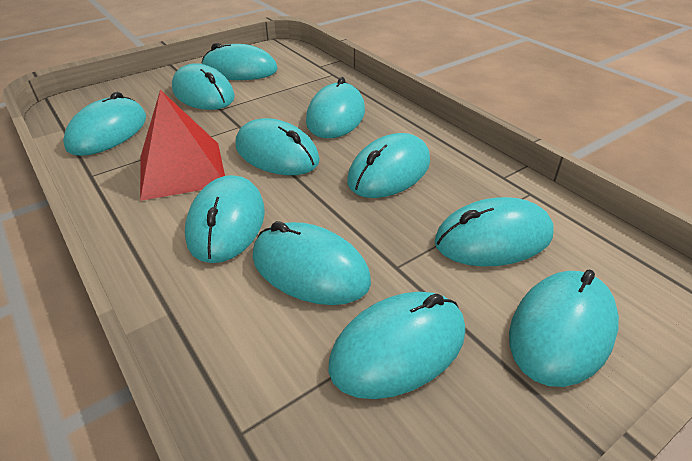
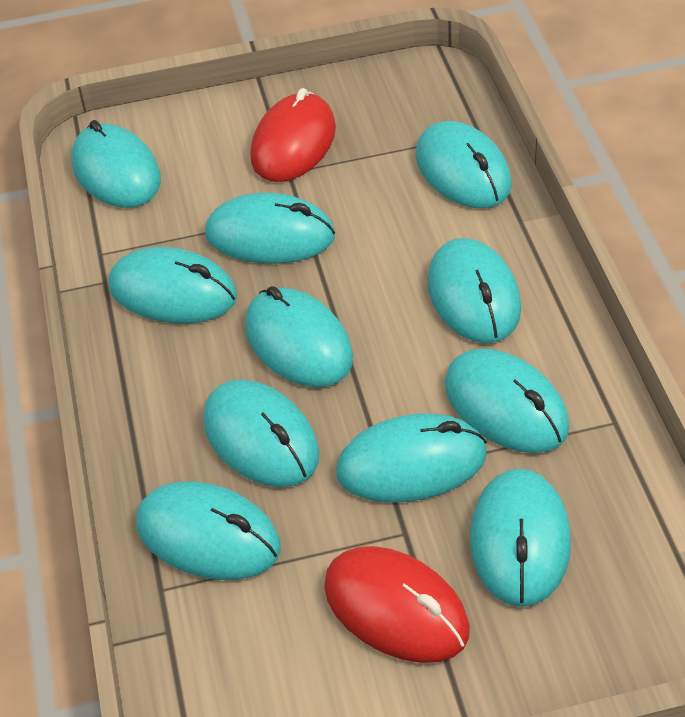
red mouse: 0 -> 2
red pyramid: 1 -> 0

